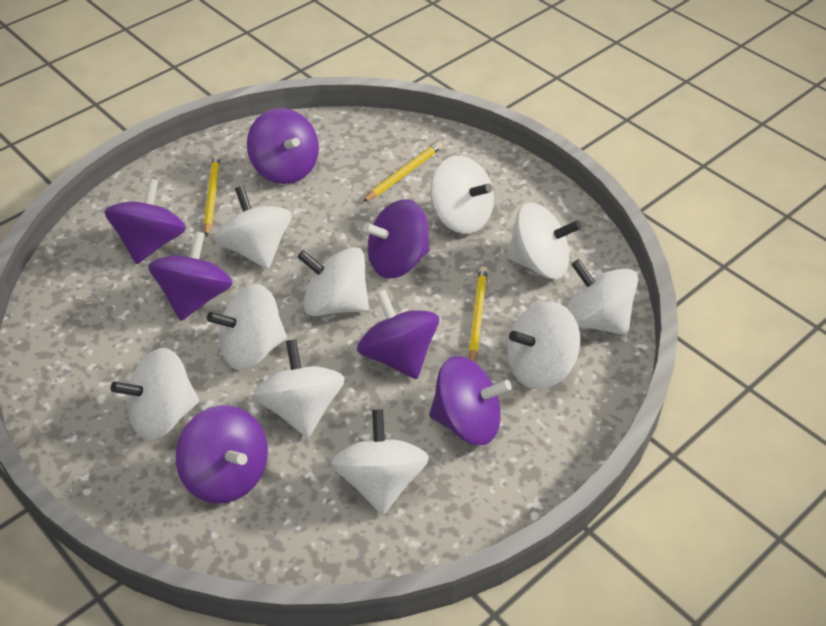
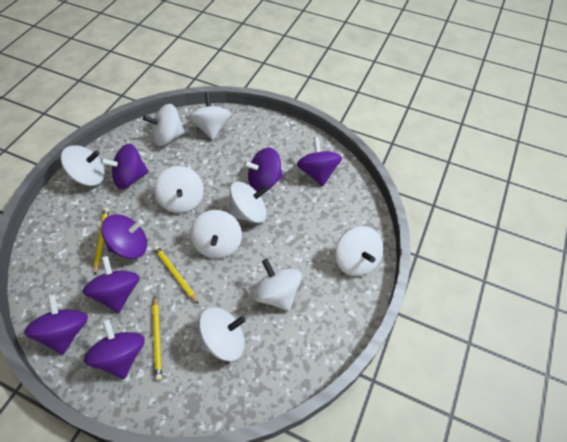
white spinning top: 10 -> 9

